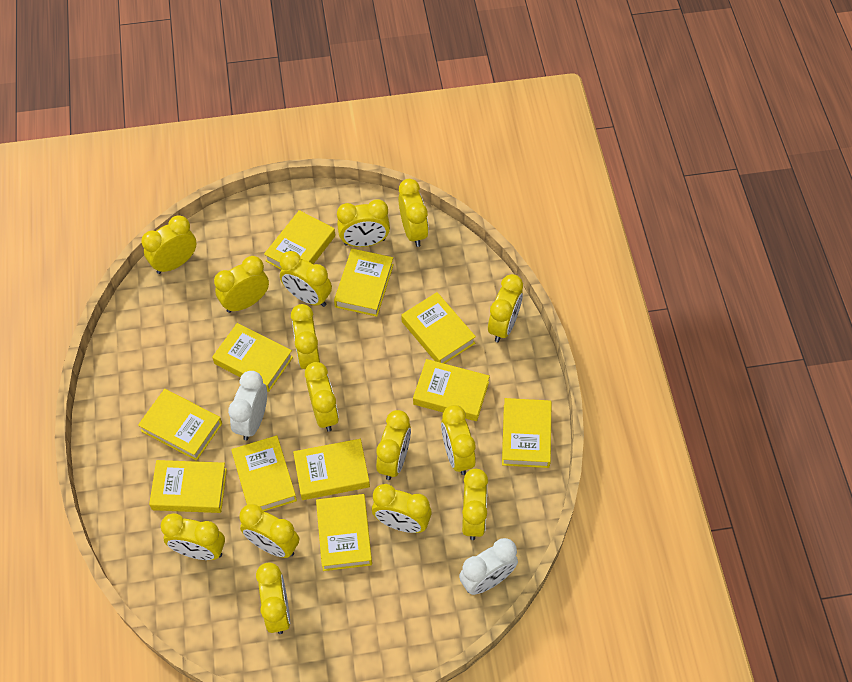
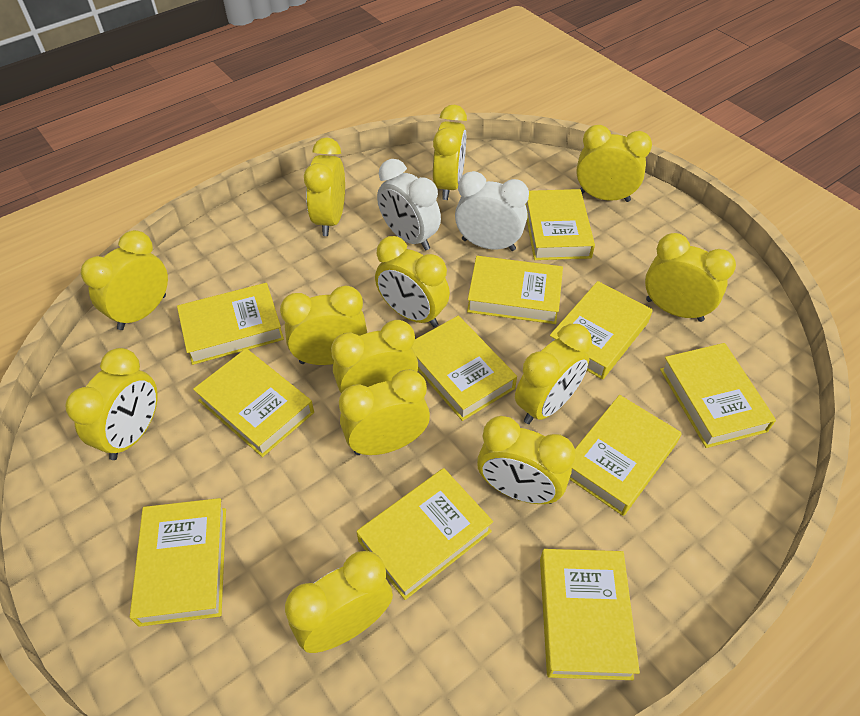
yellow clock: 15 -> 13

